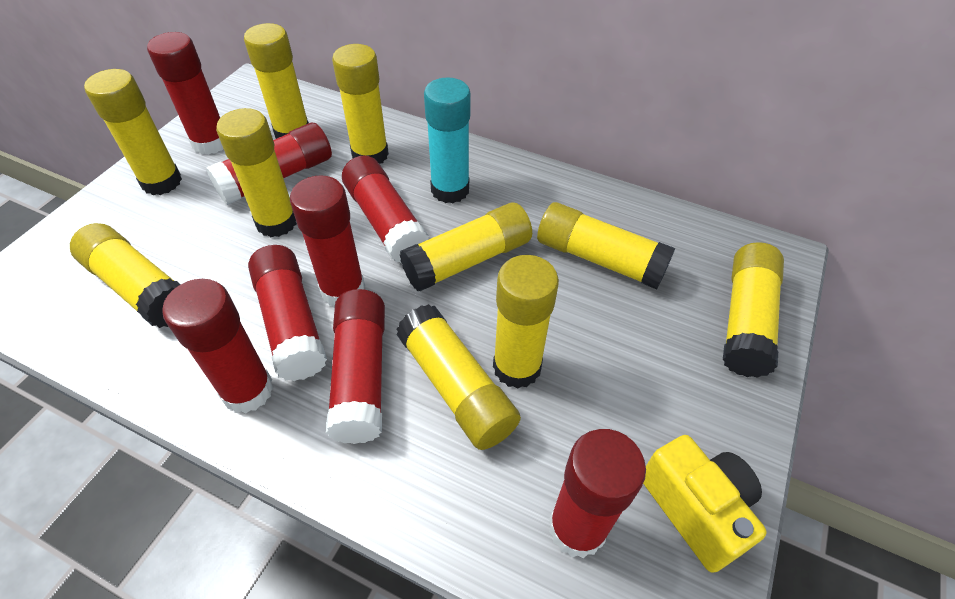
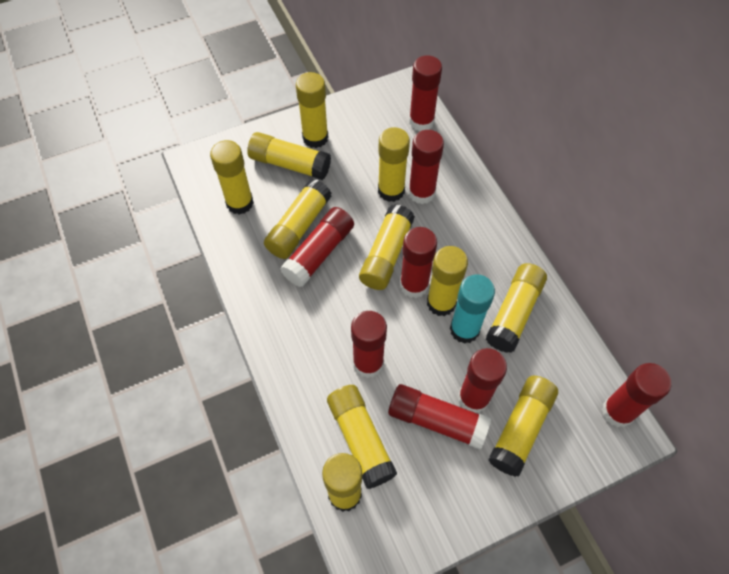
yellow camera: 1 -> 0
yellow glue stick: 10 -> 11

